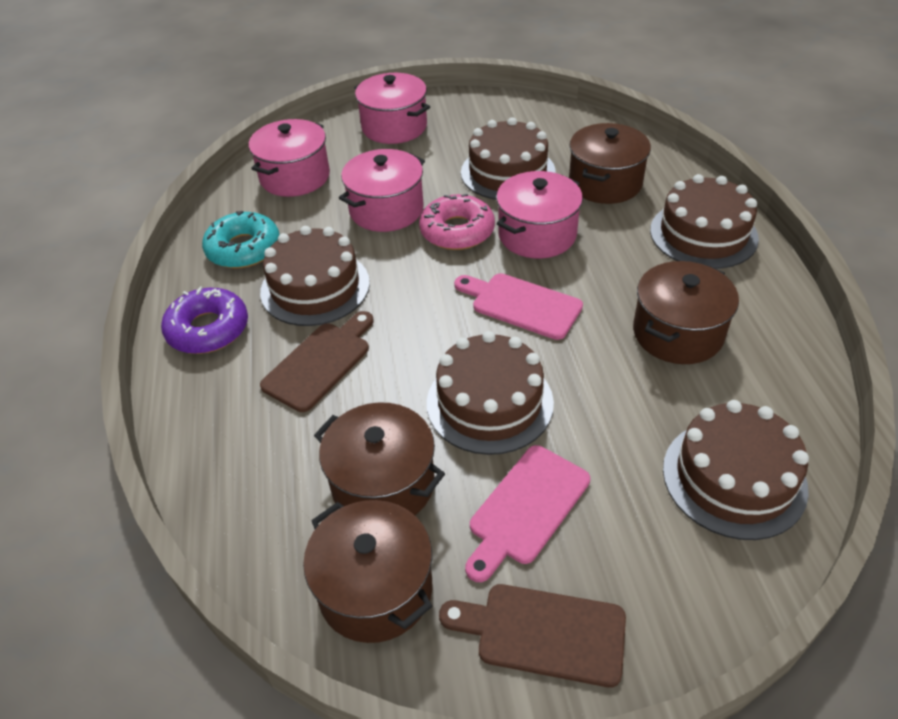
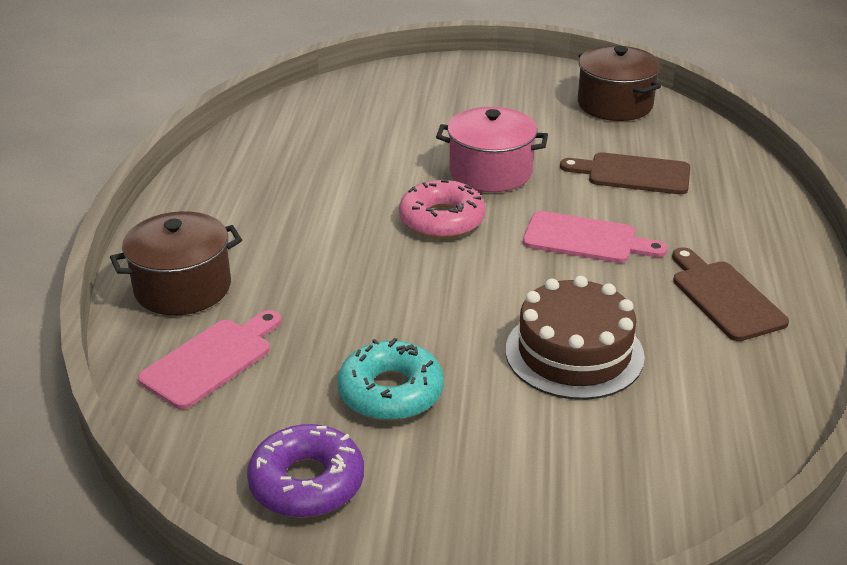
brown cake: 5 -> 1
brown pot: 4 -> 2
pink pot: 4 -> 1

